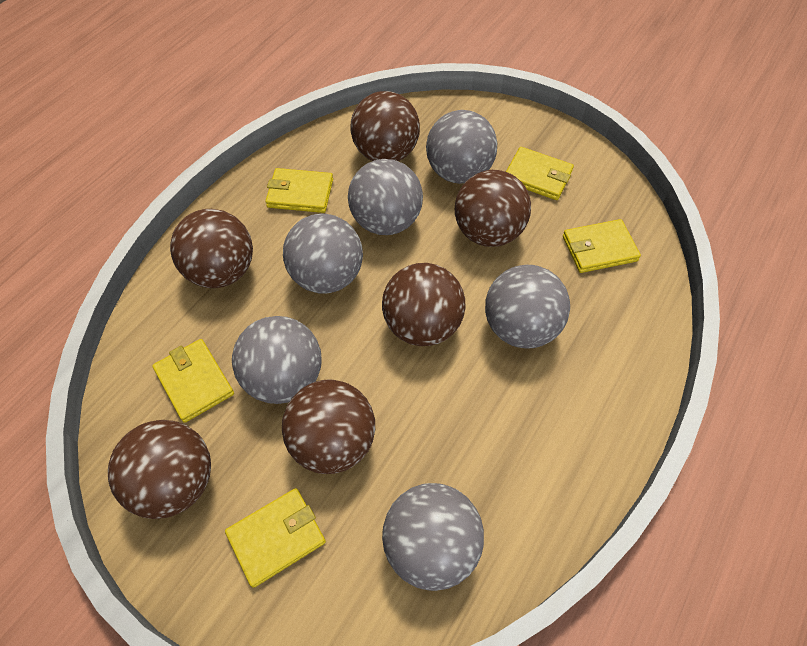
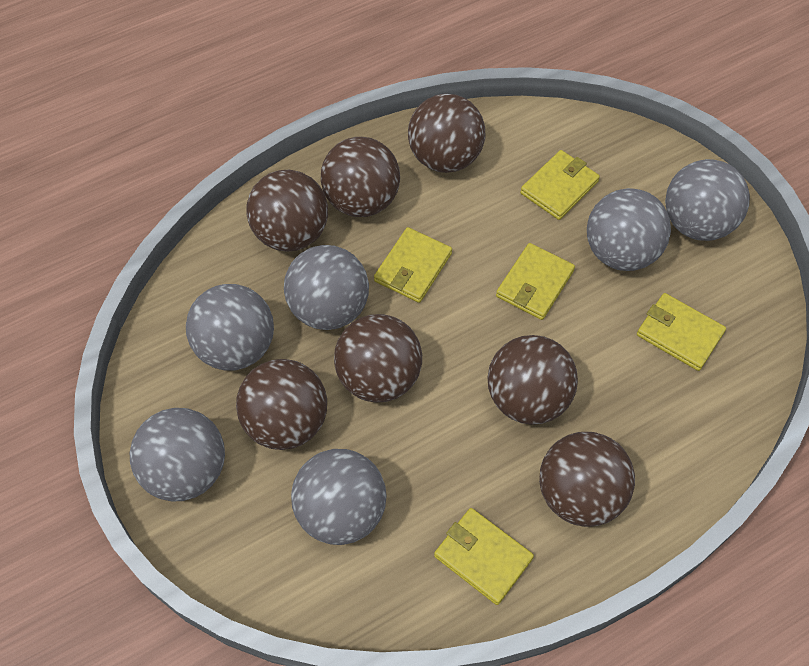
brown ball: 6 -> 7

